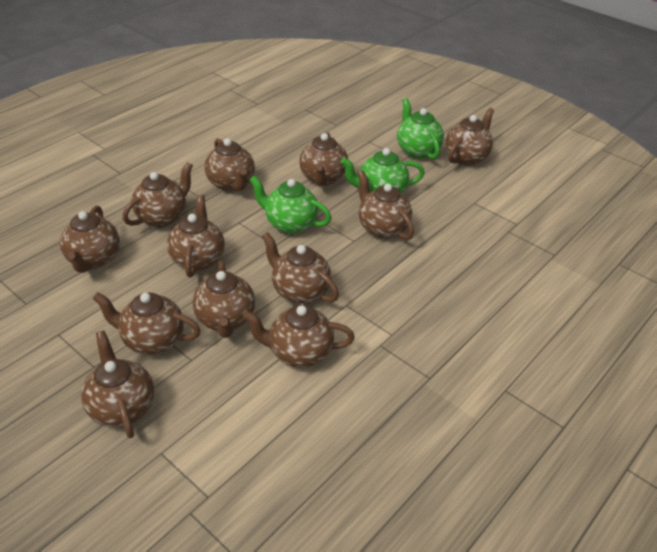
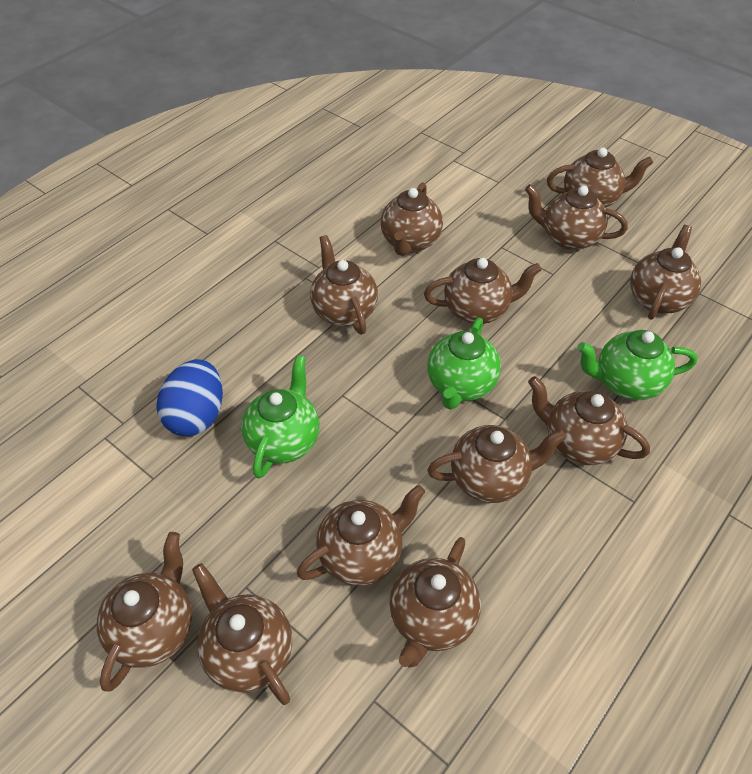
blue egg: 0 -> 1

